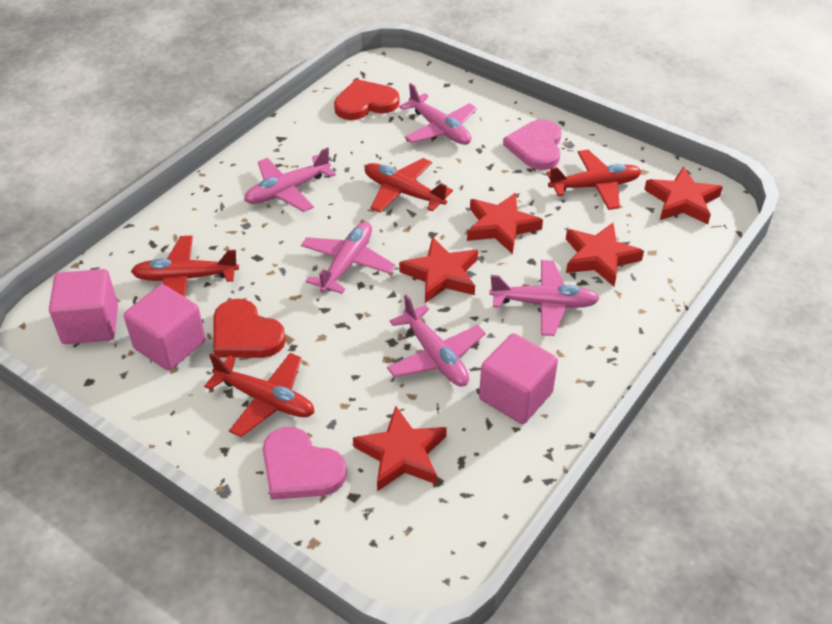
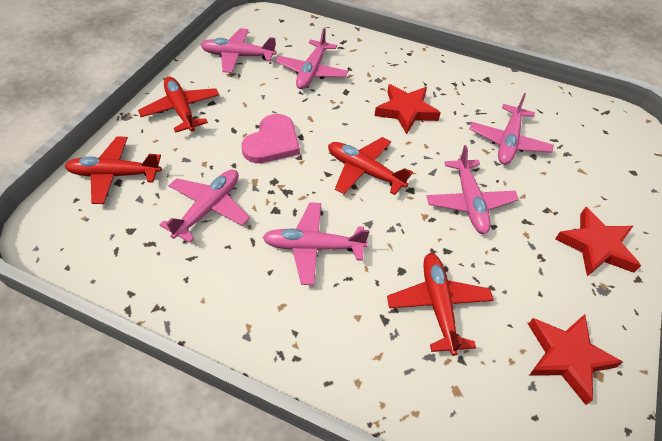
pink cube: 3 -> 0
pink heart: 2 -> 1
pink plane: 5 -> 6
red heart: 2 -> 0
red star: 5 -> 3

